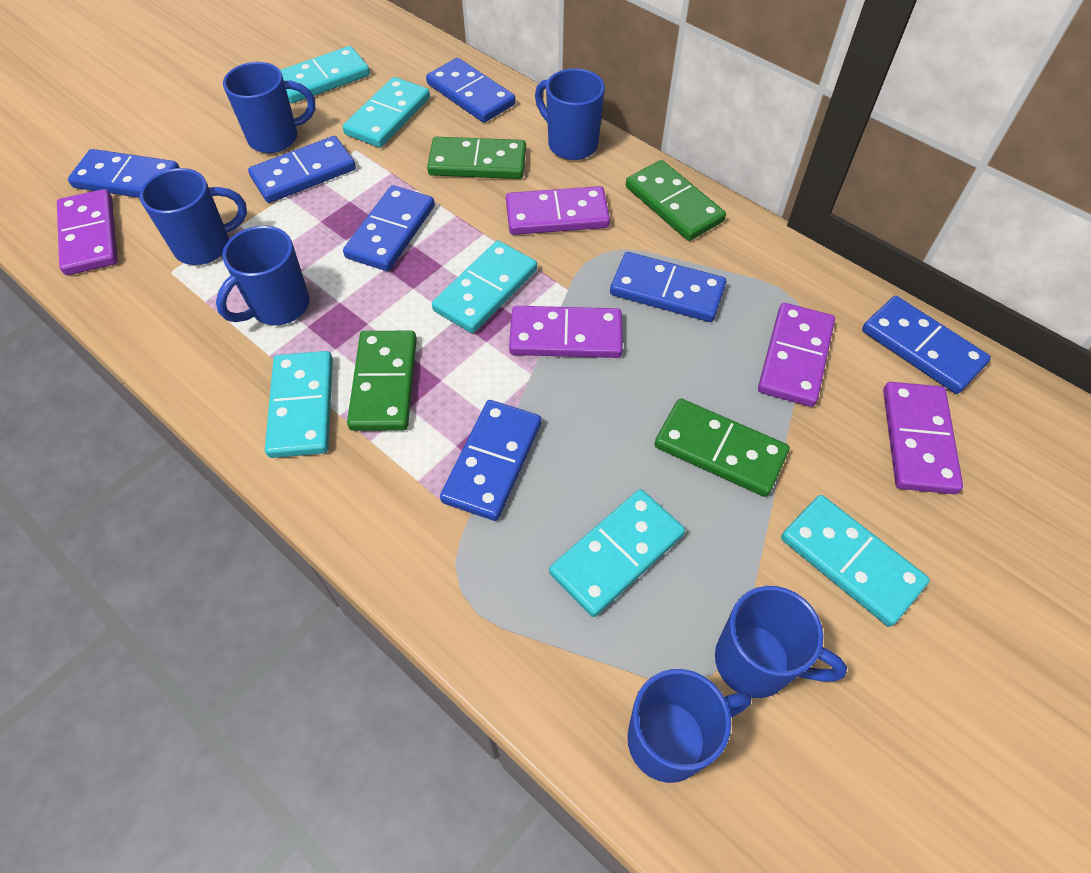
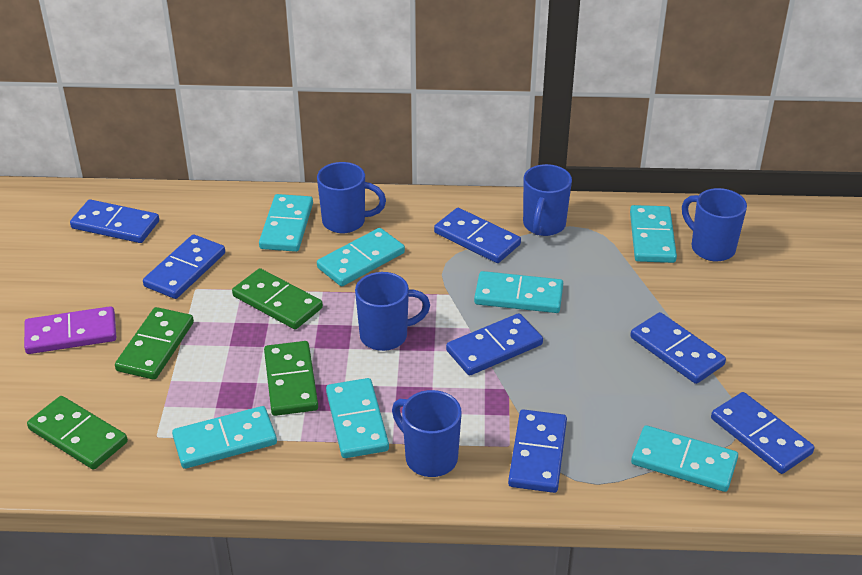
blue mug: 6 -> 5
purple domino: 5 -> 1
turquoise domino: 6 -> 7

